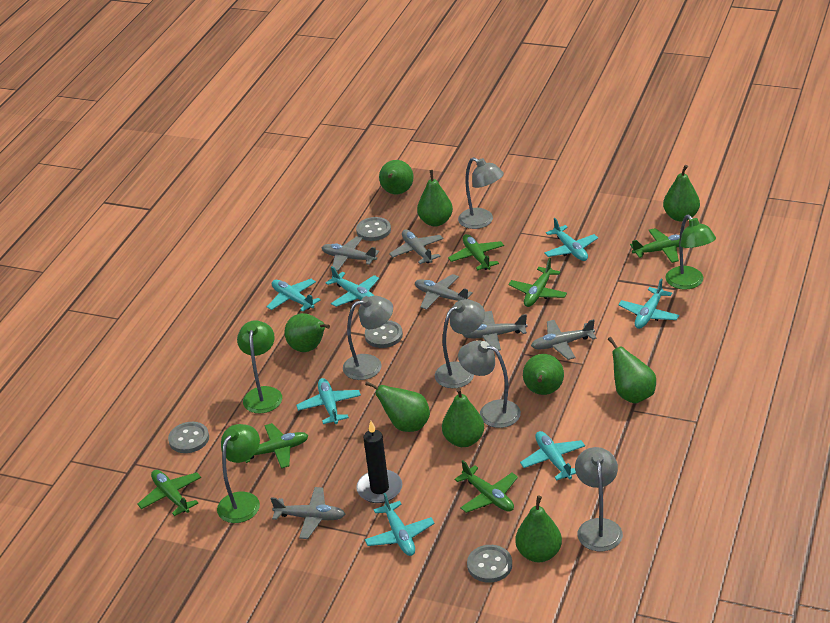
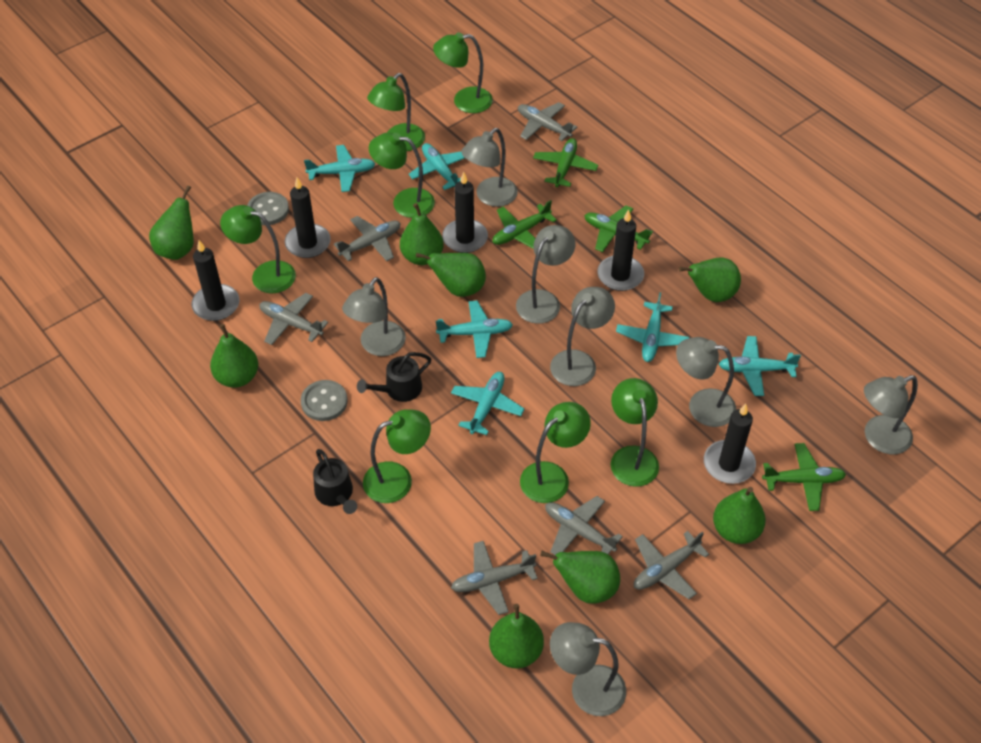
black candle: 1 -> 5
black watering can: 0 -> 2
green lamp: 3 -> 7
green pear: 9 -> 8
green plane: 6 -> 4
grey button: 4 -> 2
grey lamp: 5 -> 7
turquoise plane: 7 -> 6

